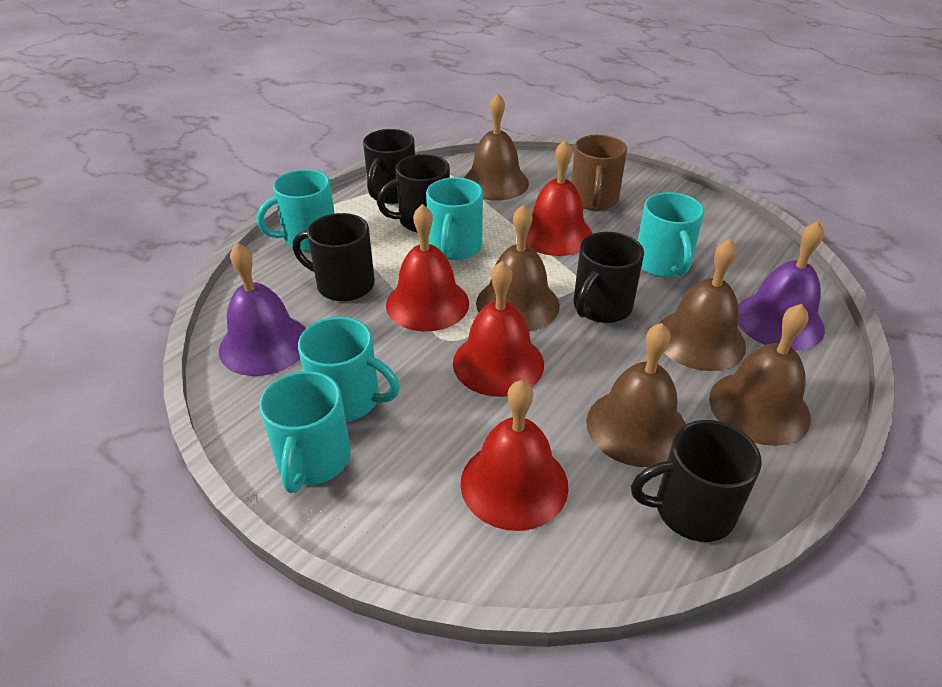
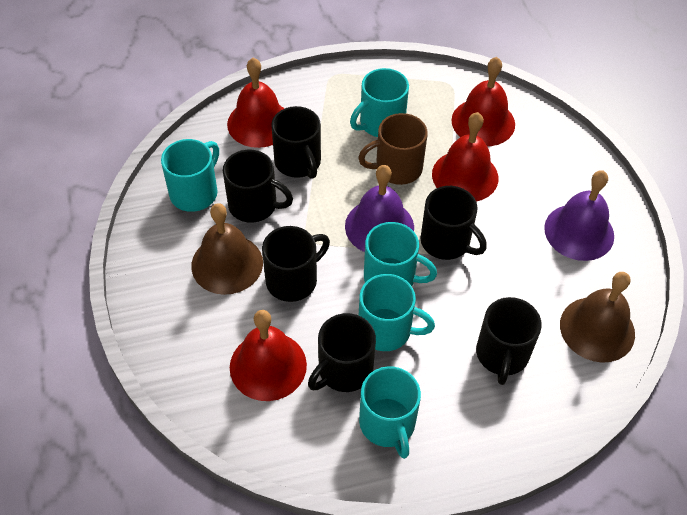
black mug: 5 -> 6
brown bell: 5 -> 2

